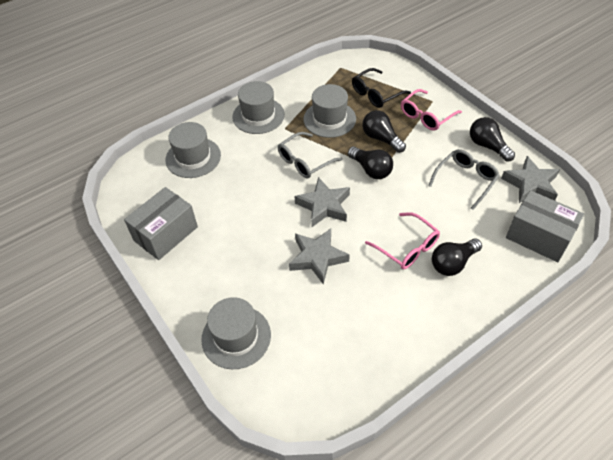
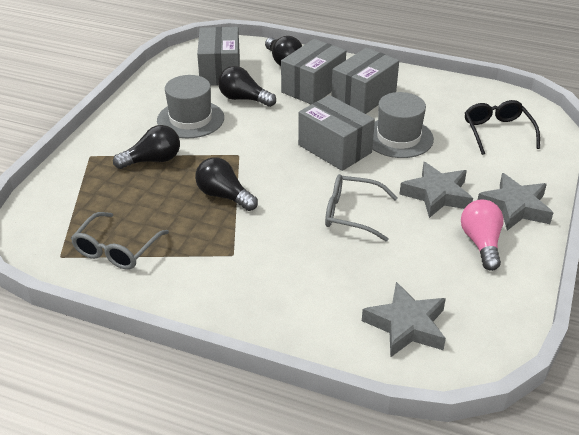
grey box: 2 -> 4
grey hat: 4 -> 2
pink glasses: 2 -> 0
pink light bulb: 0 -> 1

